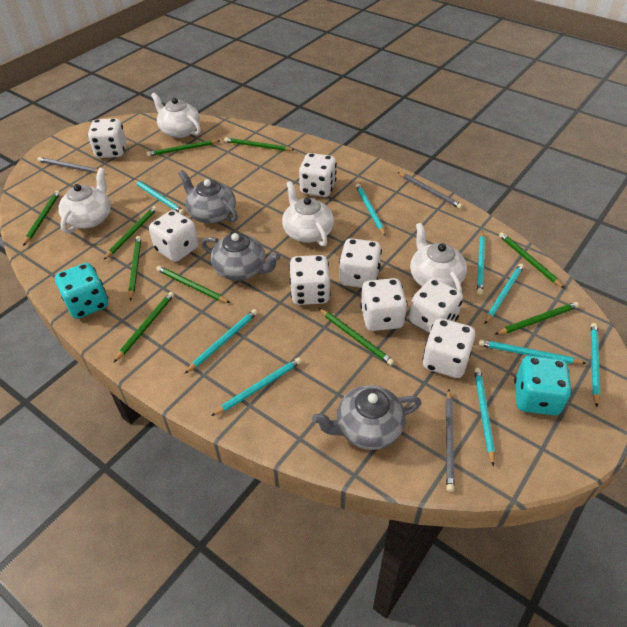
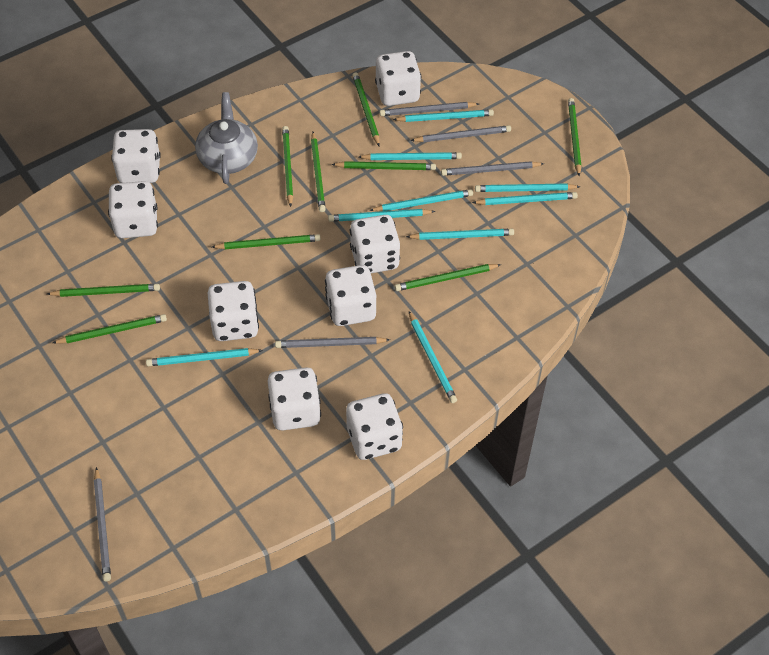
green pencil: 10 -> 9
grey pencil: 3 -> 5
grey teapot: 3 -> 1
turquoise dice: 2 -> 0
white teapot: 4 -> 0

